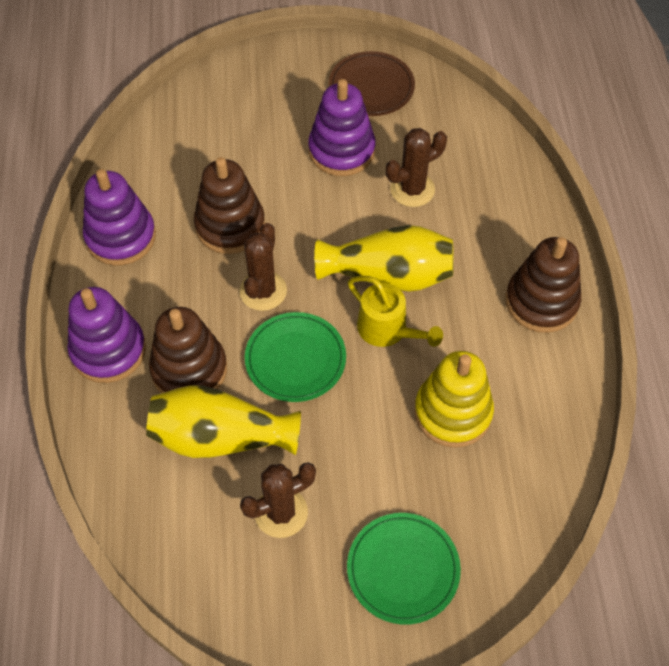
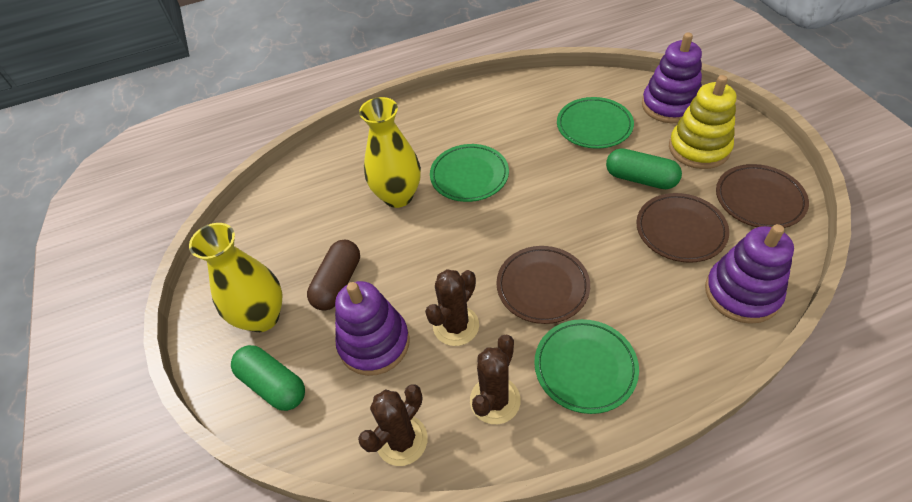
brown capsule: 0 -> 1
brown plate: 1 -> 3
brown stacking toy: 3 -> 0
green capsule: 0 -> 2
green plate: 2 -> 3
yellow watering can: 1 -> 0

